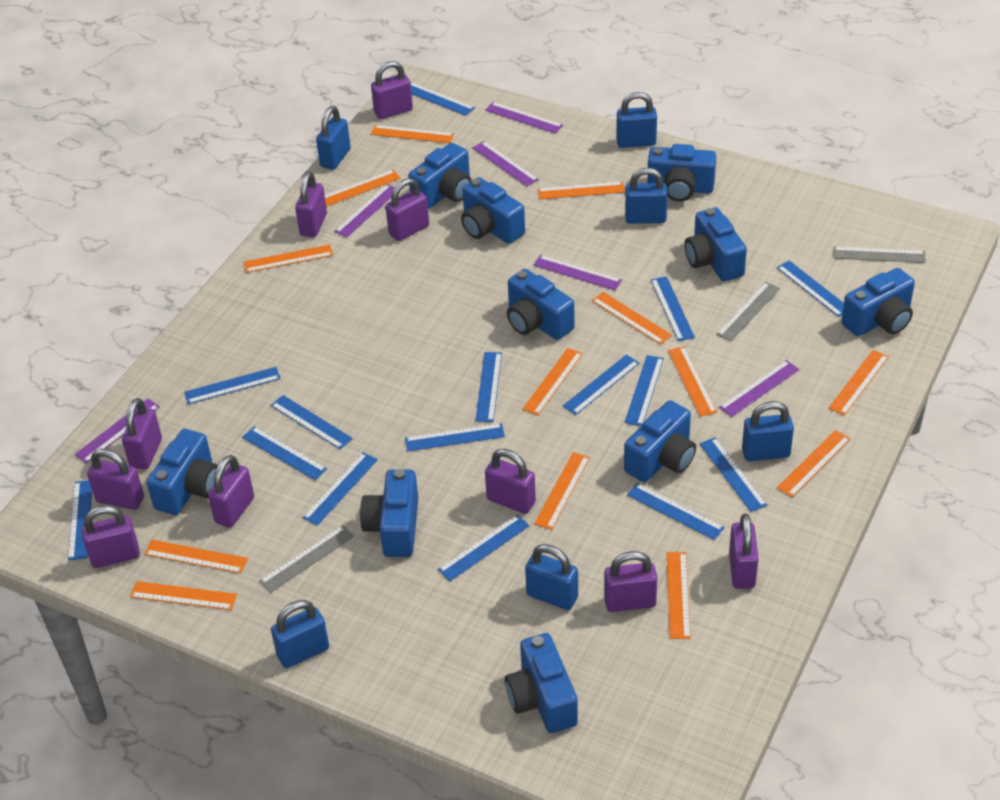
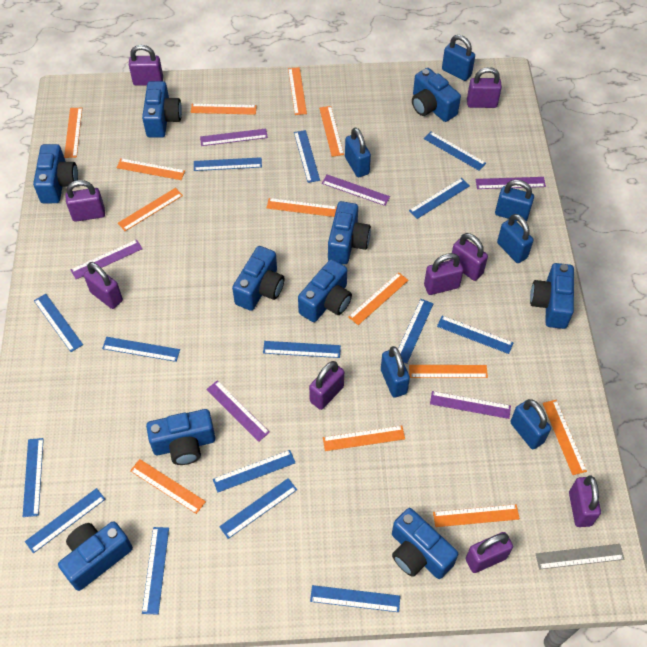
grey ruler: 3 -> 1
purple padlock: 10 -> 9

